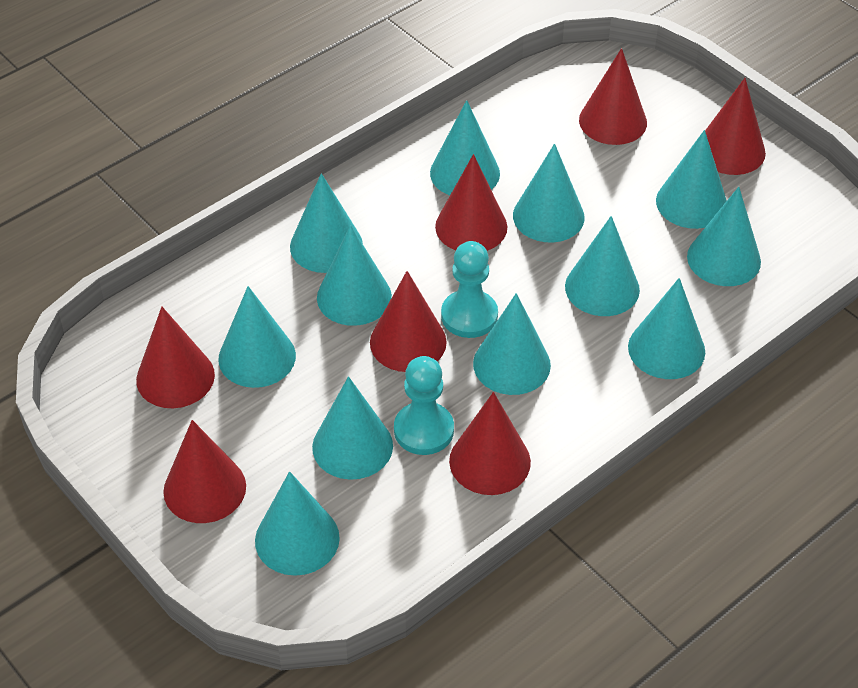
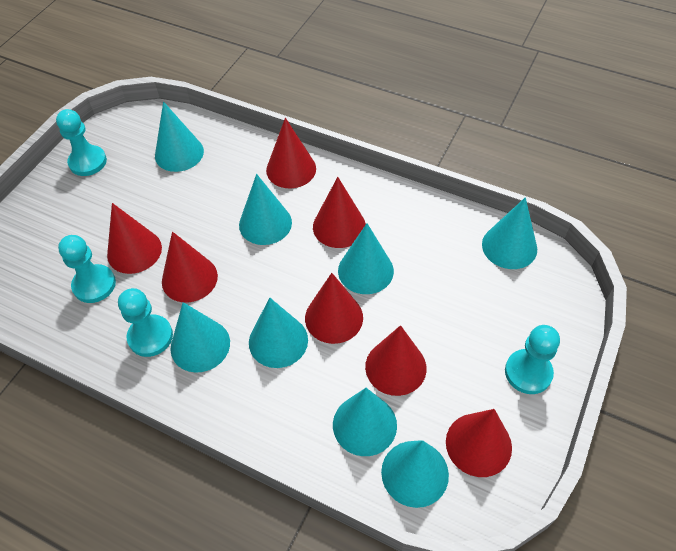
turquoise cone: 12 -> 8
turquoise pawn: 2 -> 4

